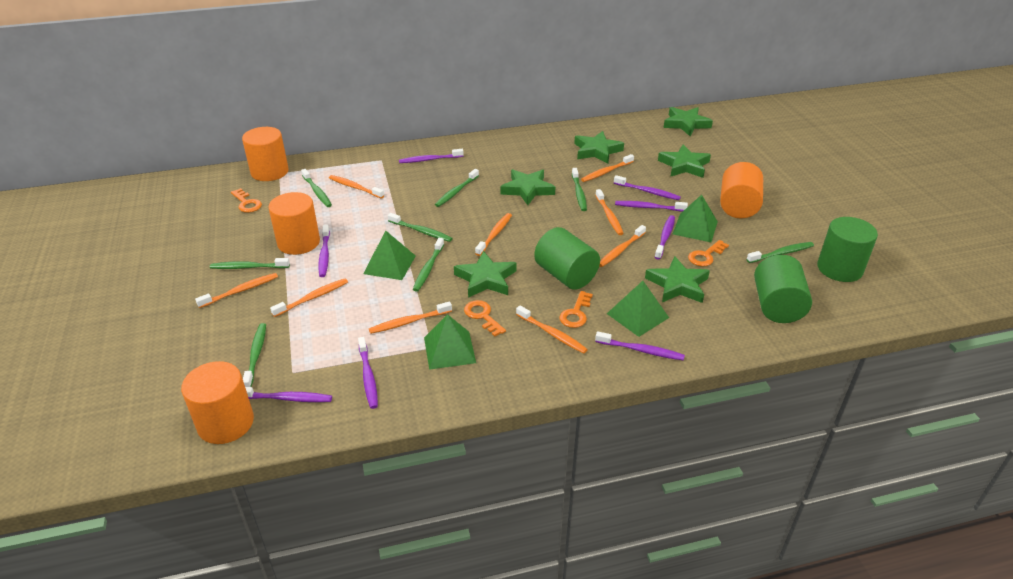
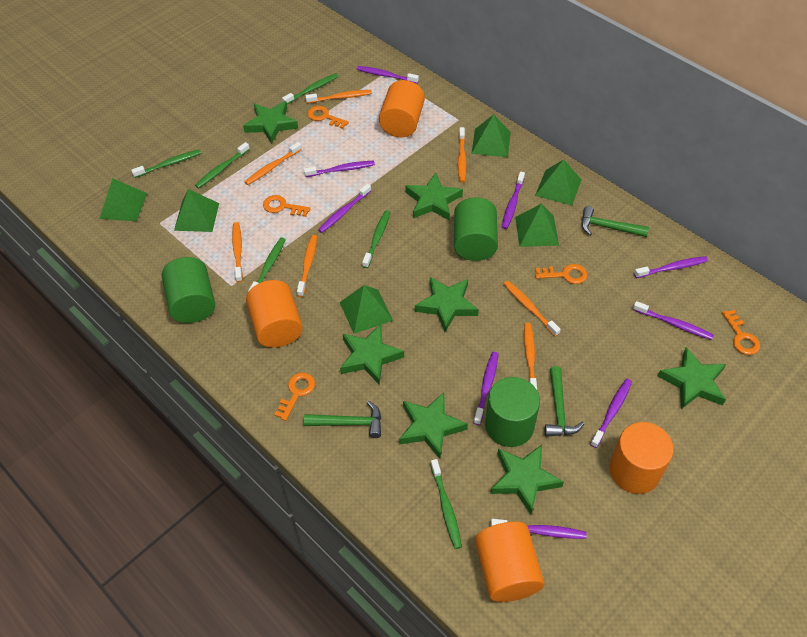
green hammer: 0 -> 3
green pyramid: 4 -> 6
green star: 6 -> 7
green toothbrush: 8 -> 6
orange key: 4 -> 5
orange toothbrush: 9 -> 7
purple toothbrush: 8 -> 9

